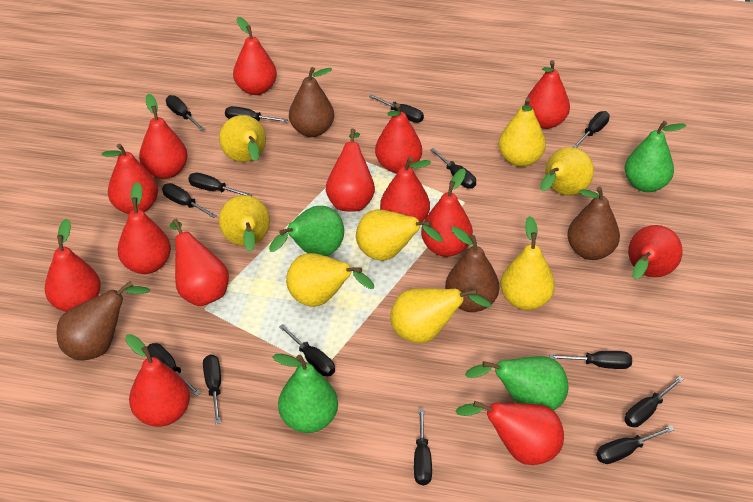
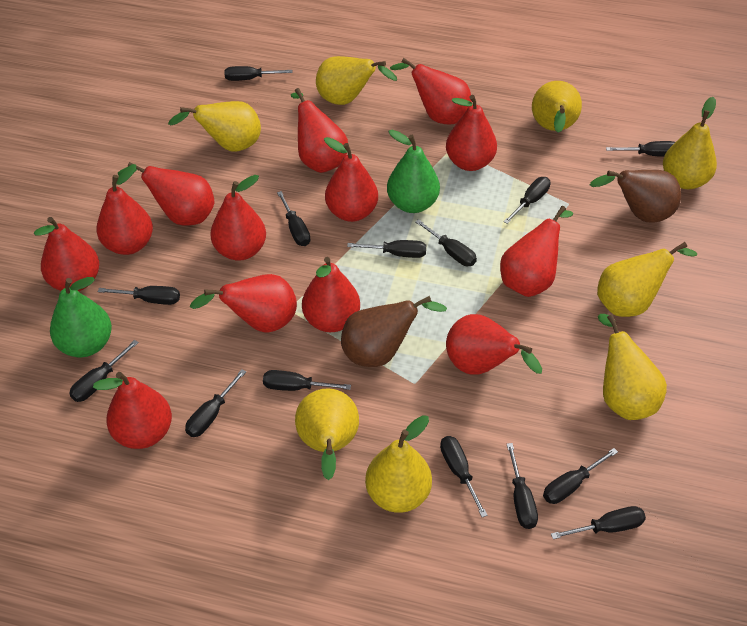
brown pear: 4 -> 2
green pear: 4 -> 2
red pear: 14 -> 13

